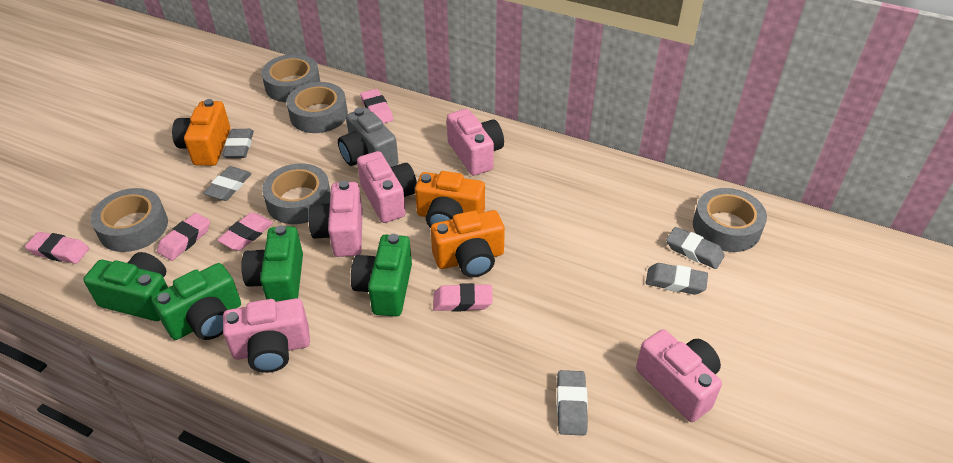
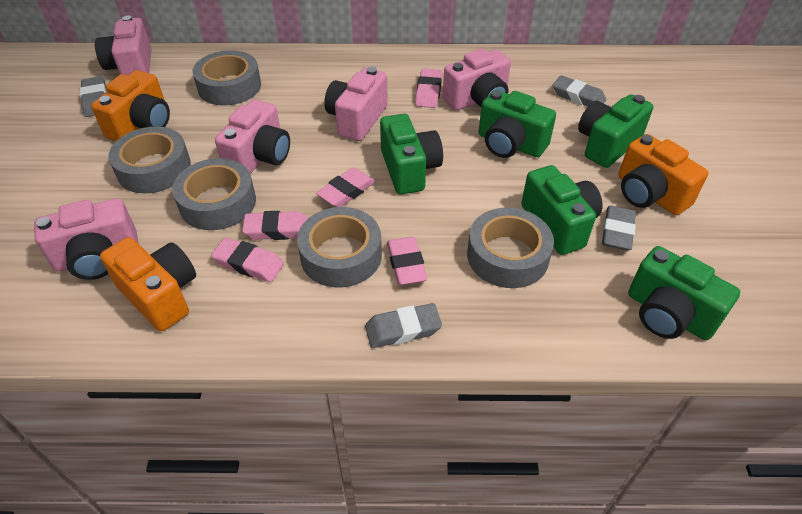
green camera: 4 -> 5
grey camera: 1 -> 0
grey eraser: 5 -> 4

